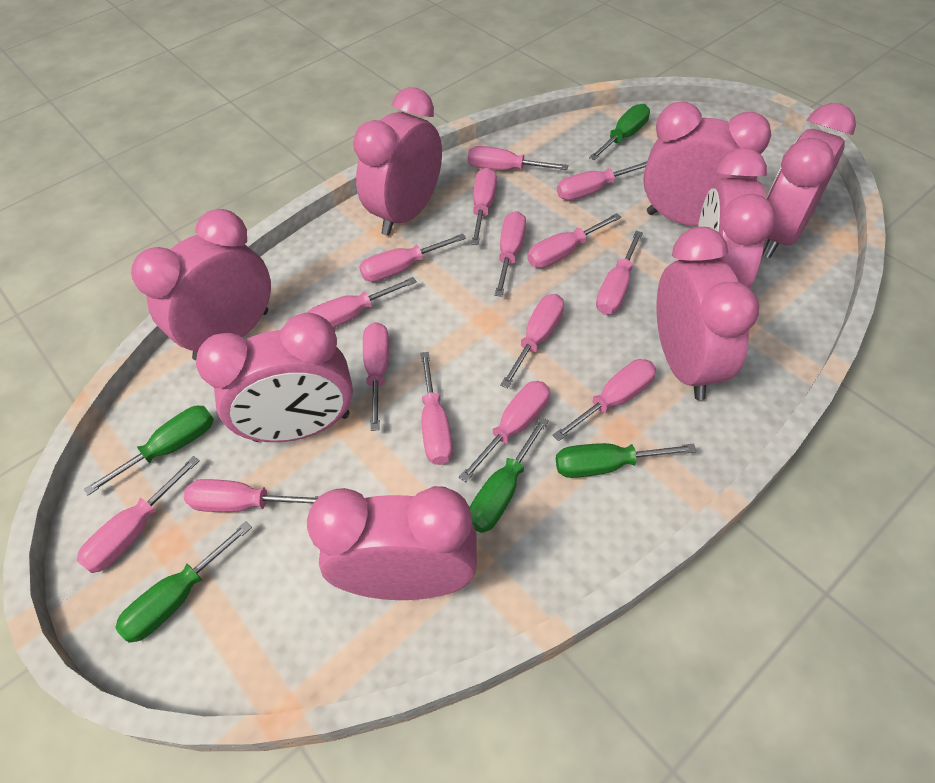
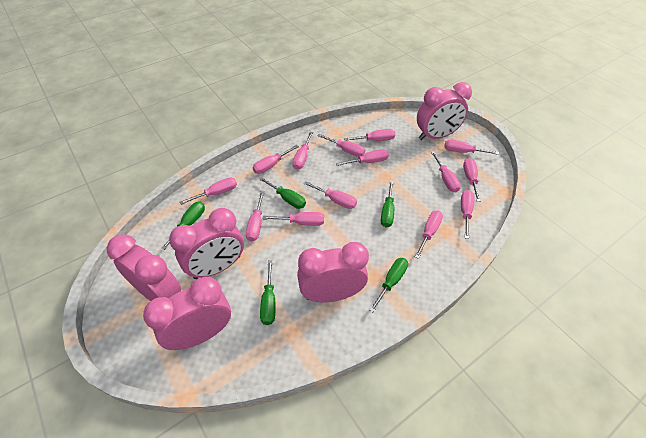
pink clock: 8 -> 5
pink screwdriver: 15 -> 14

